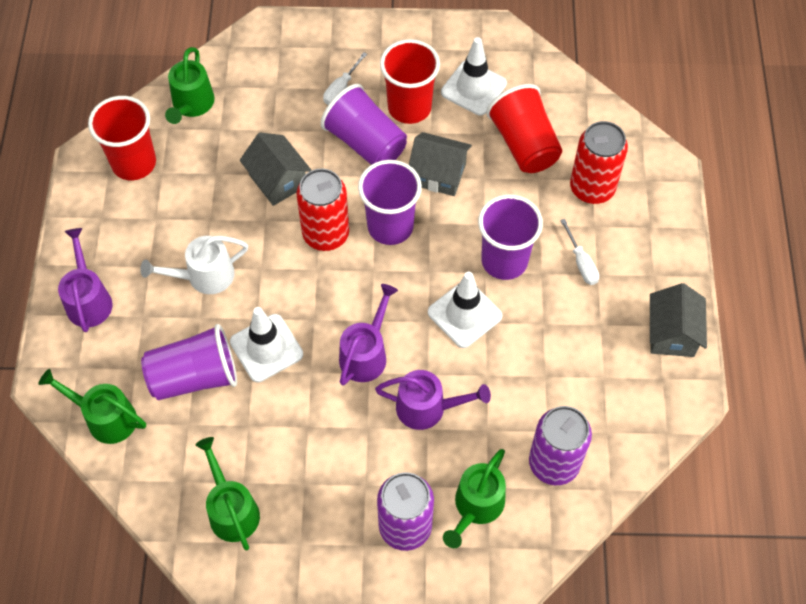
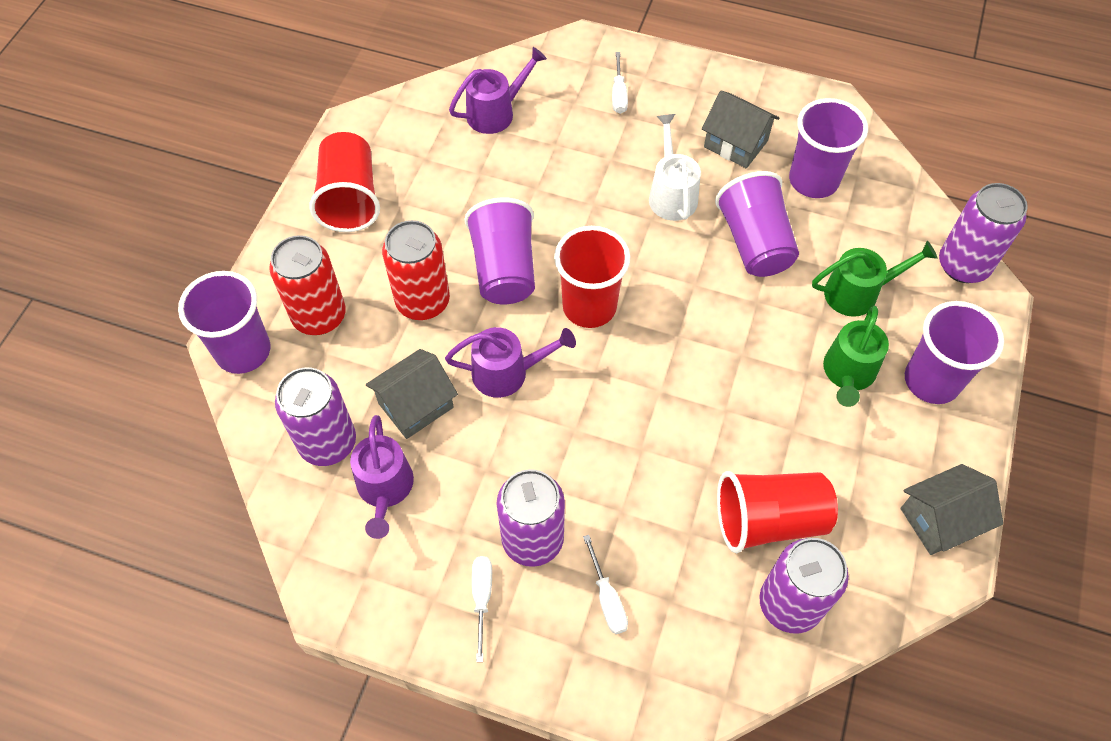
green watering can: 4 -> 2
purple can: 2 -> 4
purple cup: 4 -> 5
white screwdriver: 2 -> 3
white traffic cone: 3 -> 0

